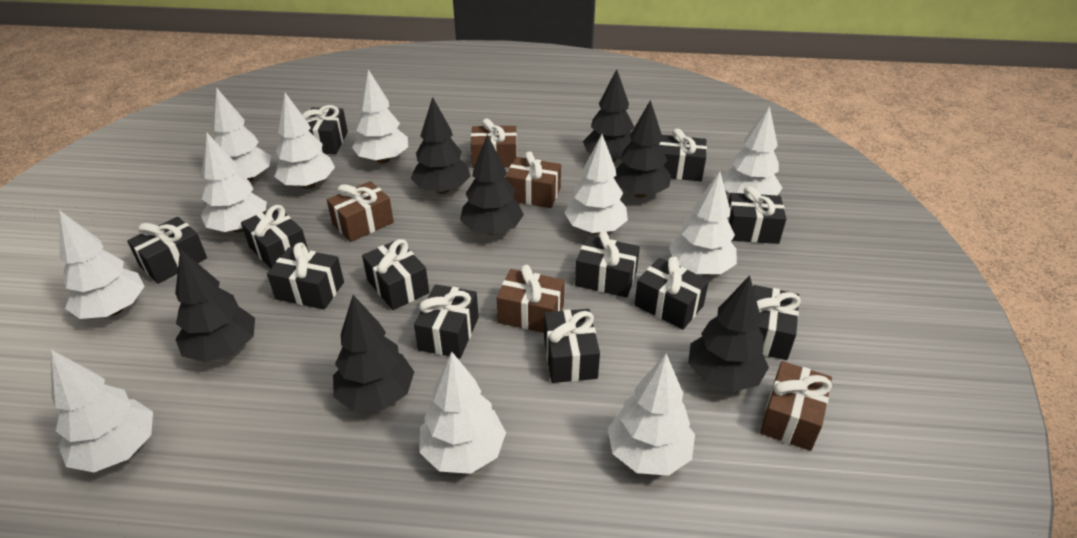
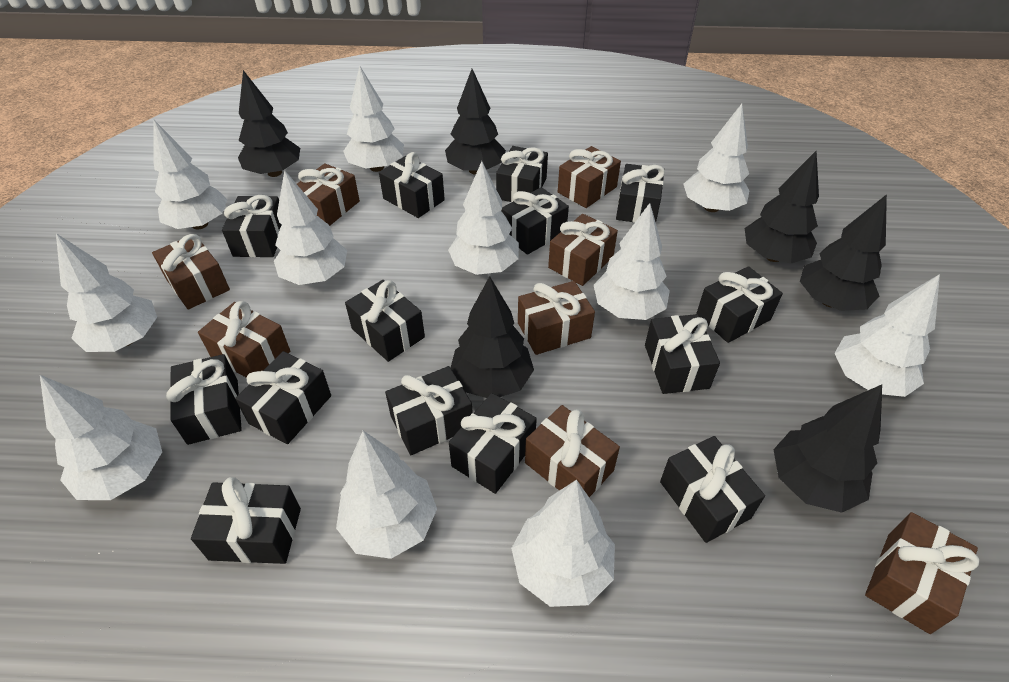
black gift: 12 -> 14
black tree: 7 -> 6
brown gift: 5 -> 8

